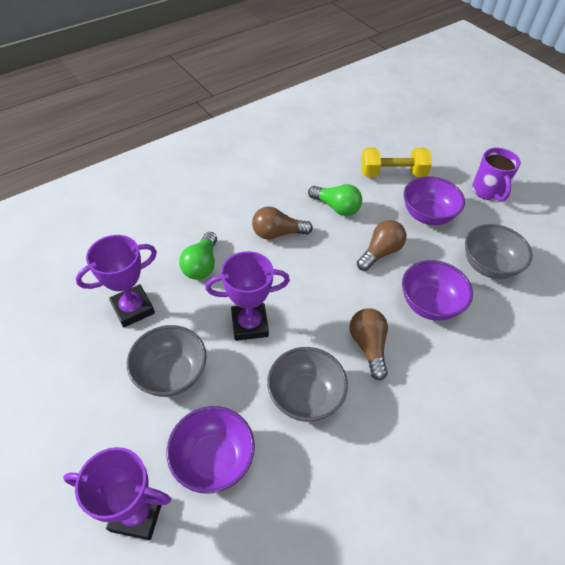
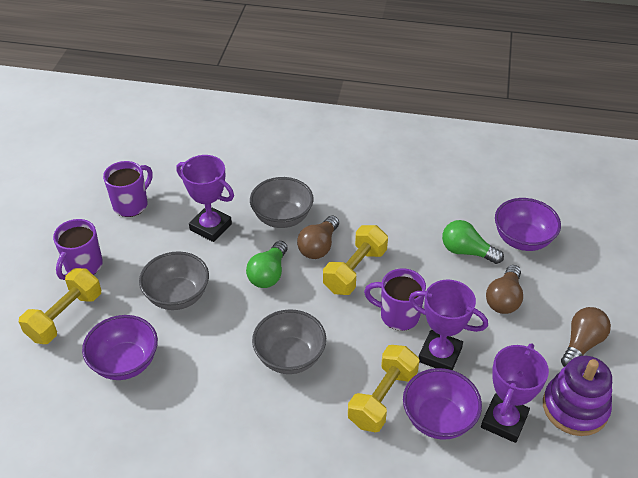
purple mug: 1 -> 3
purple stacking toy: 0 -> 1
yellow dumbbell: 1 -> 3

